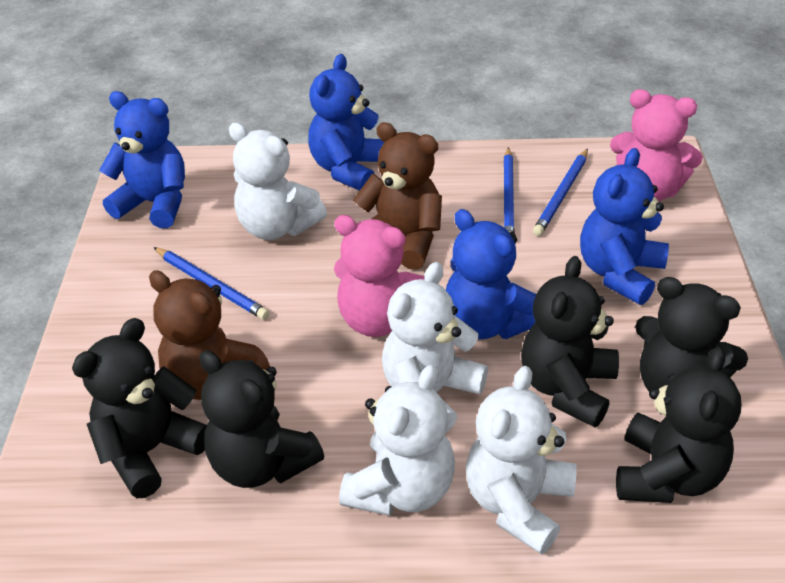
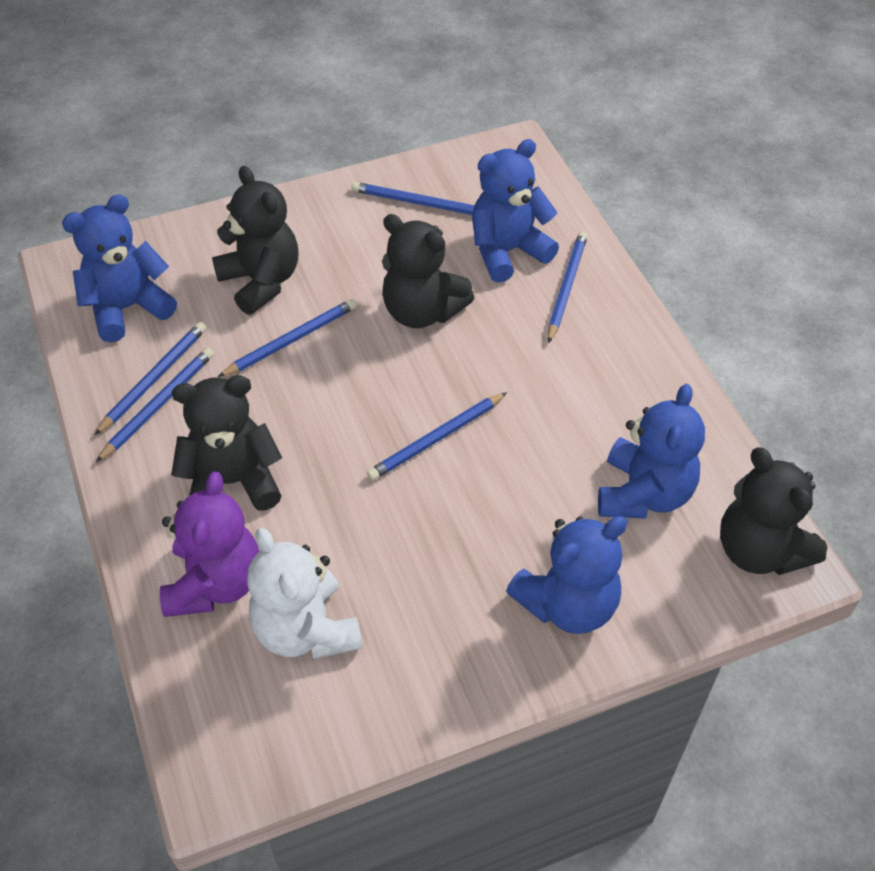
black teddy bear: 5 -> 4
blue pencil: 3 -> 6
brown teddy bear: 2 -> 0
pink teddy bear: 2 -> 0
purple teddy bear: 0 -> 1
white teddy bear: 4 -> 1

